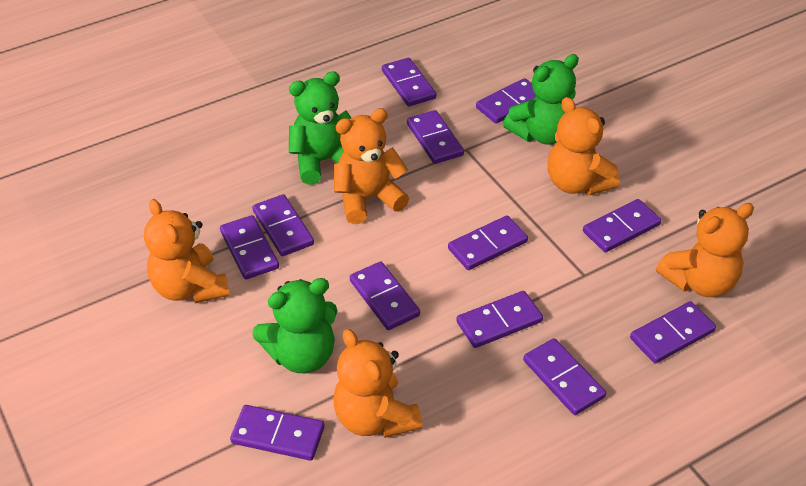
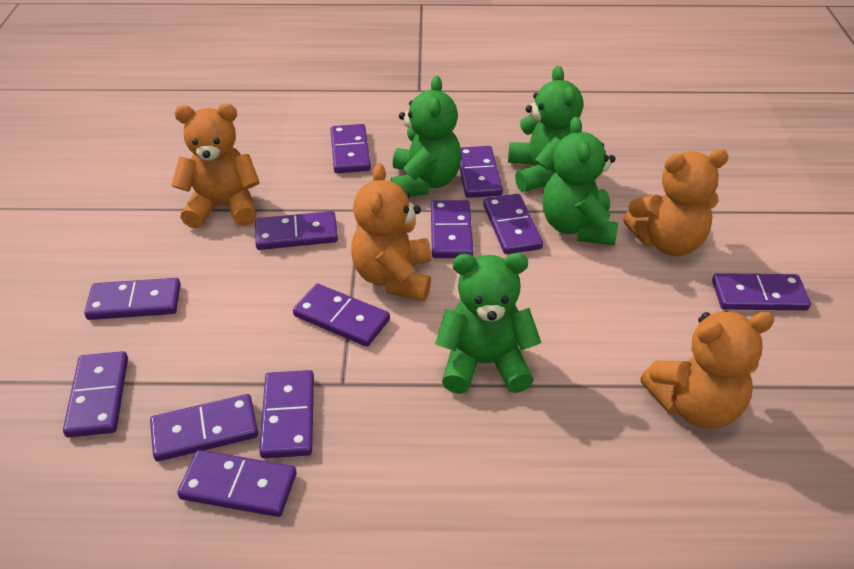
green teddy bear: 3 -> 4
orange teddy bear: 5 -> 4

